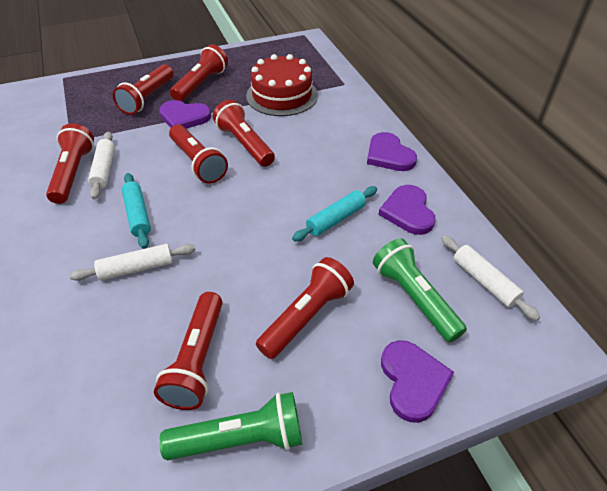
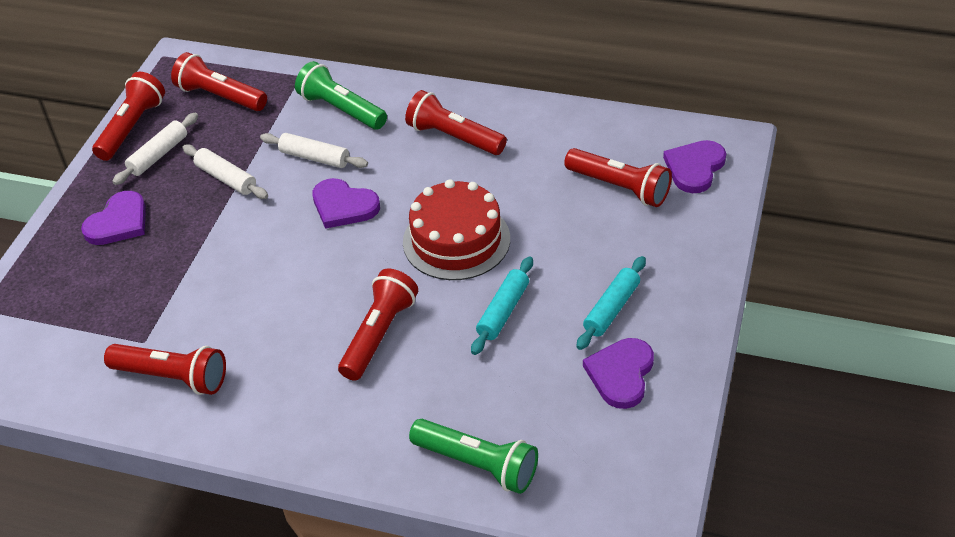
red flashlight: 7 -> 6

